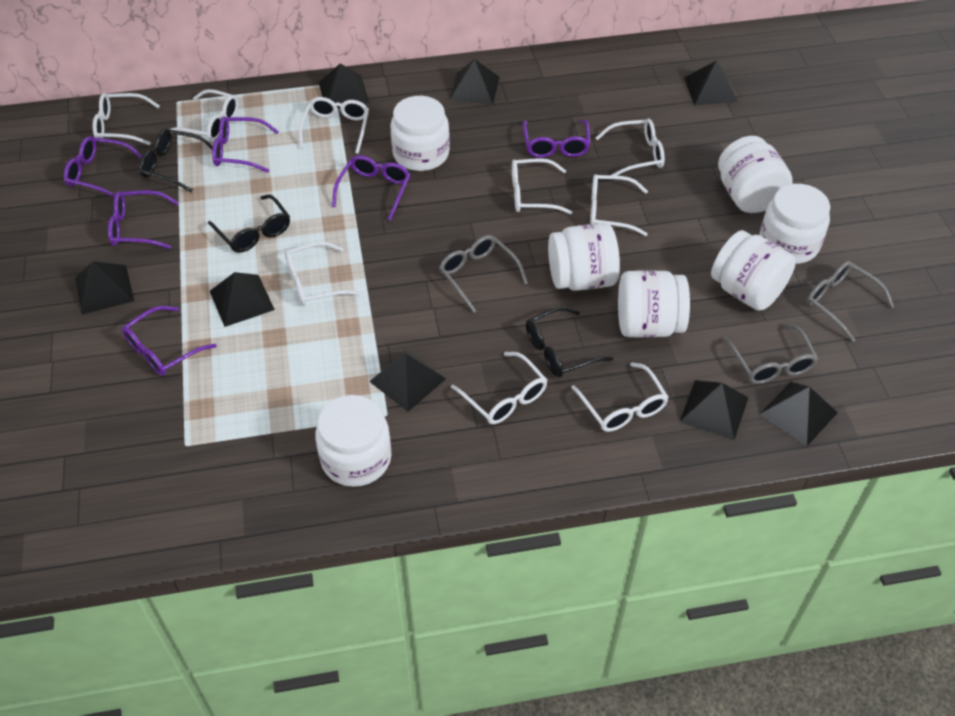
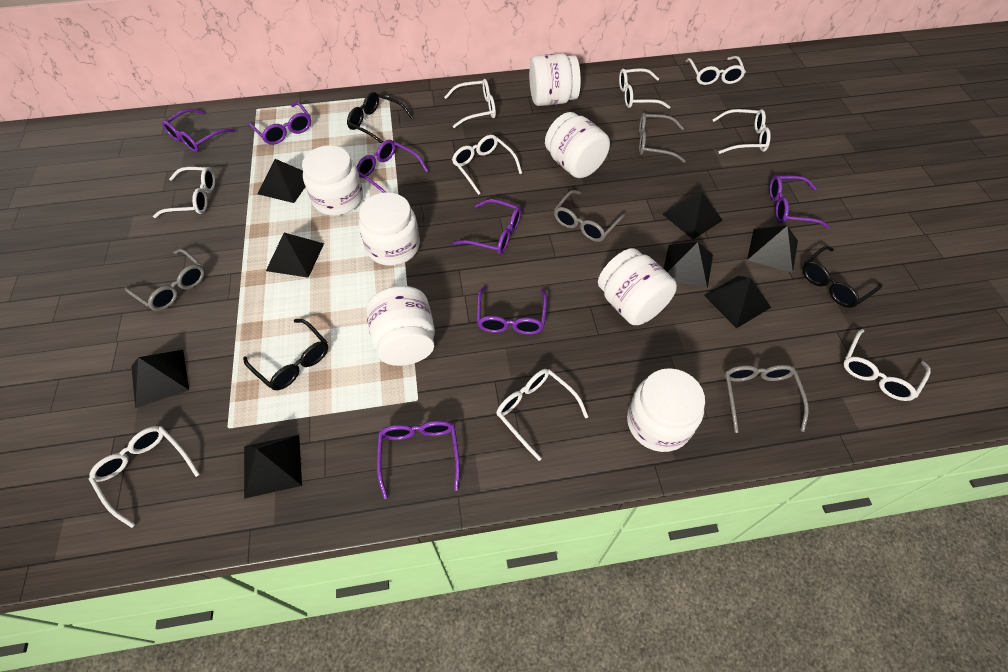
grey glasses: 3 -> 4
purple glasses: 6 -> 7

